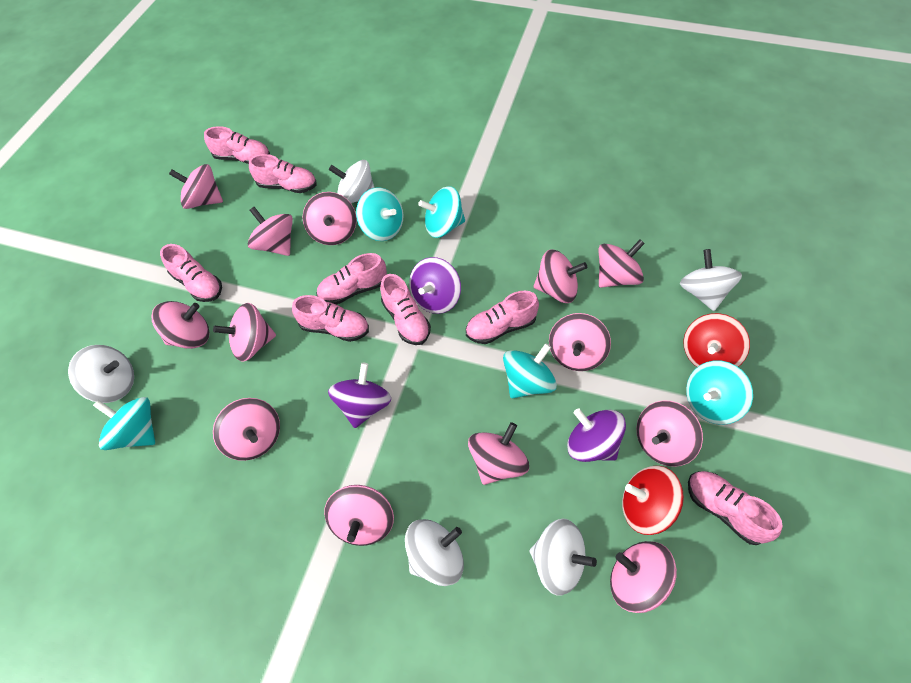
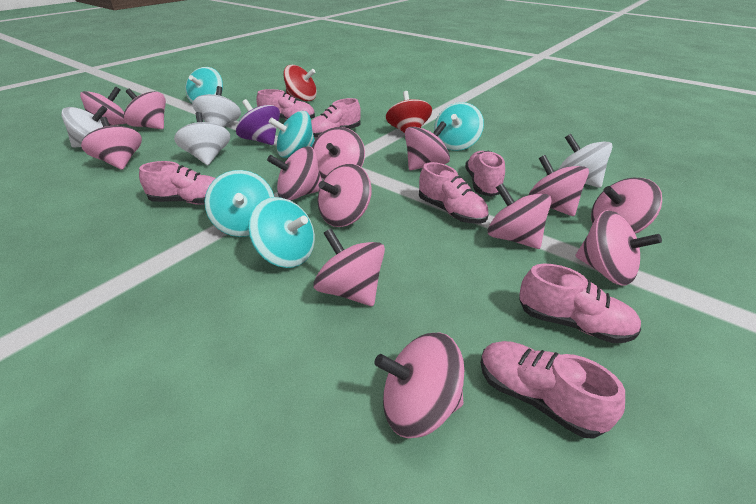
pink shoe: 8 -> 7
purple spinning top: 3 -> 1
white spinning top: 5 -> 4

